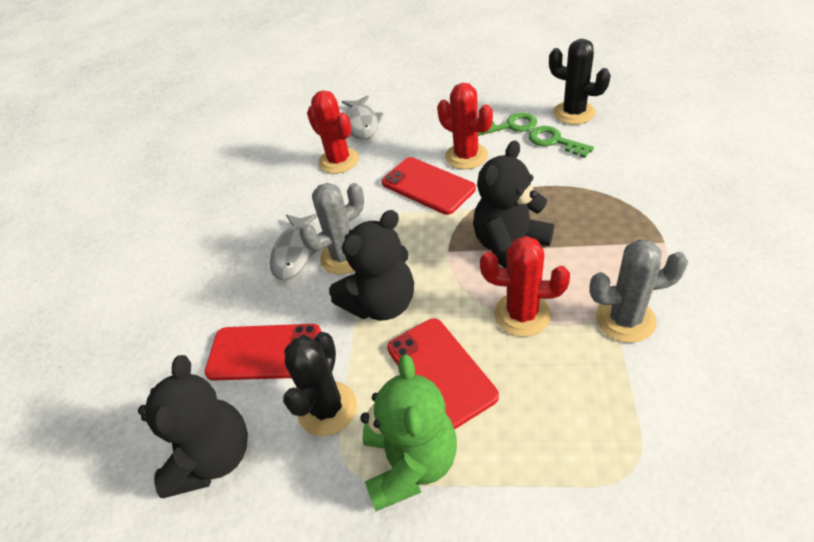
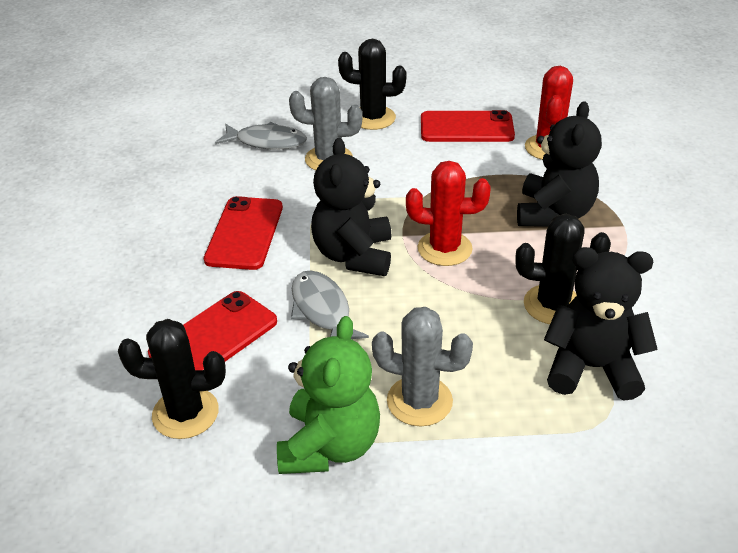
black cactus: 2 -> 3
green key: 2 -> 0
red cactus: 3 -> 2

